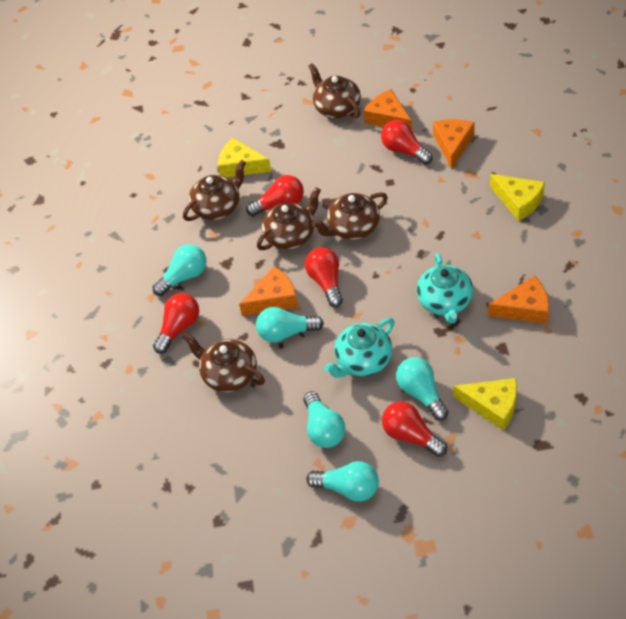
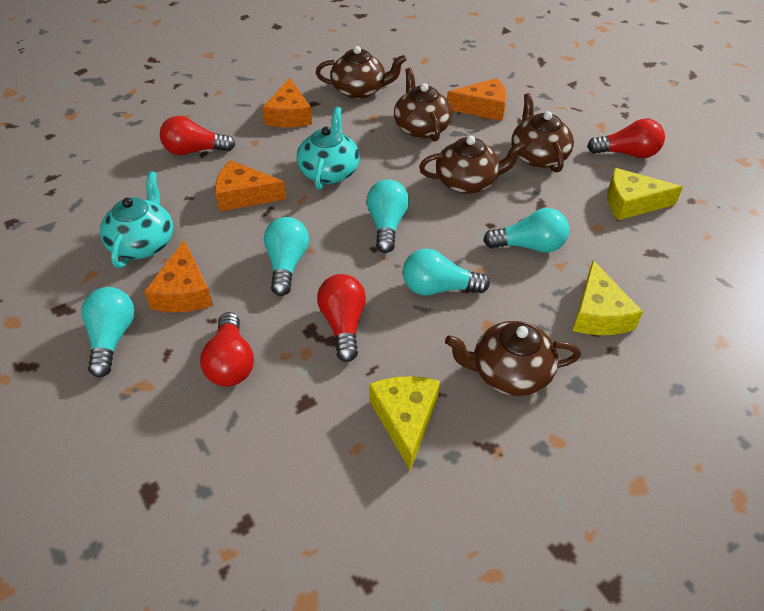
red light bulb: 5 -> 4

